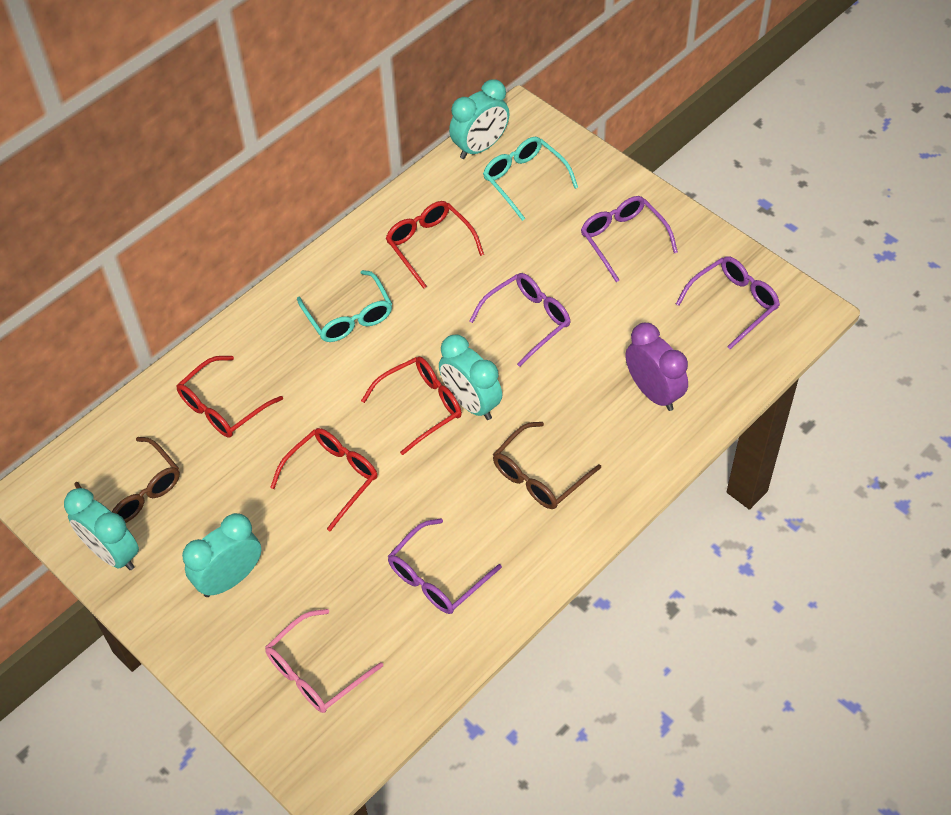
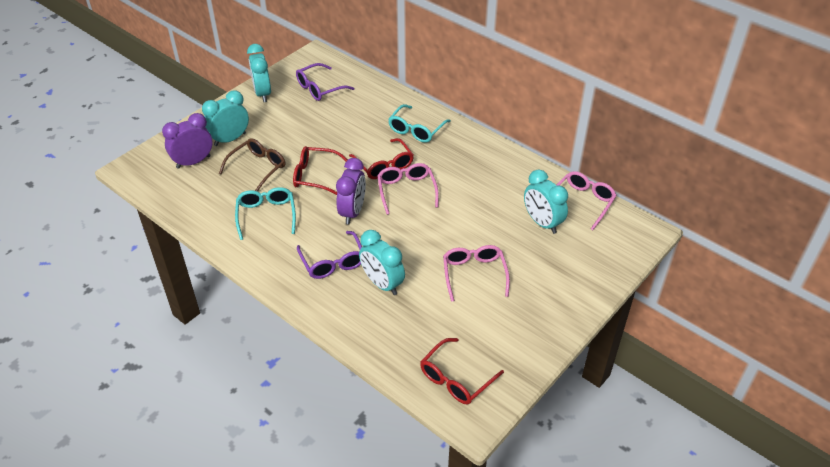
brown glasses: 2 -> 1
pink glasses: 1 -> 3
purple clock: 1 -> 2
purple glasses: 4 -> 2
red glasses: 4 -> 3

